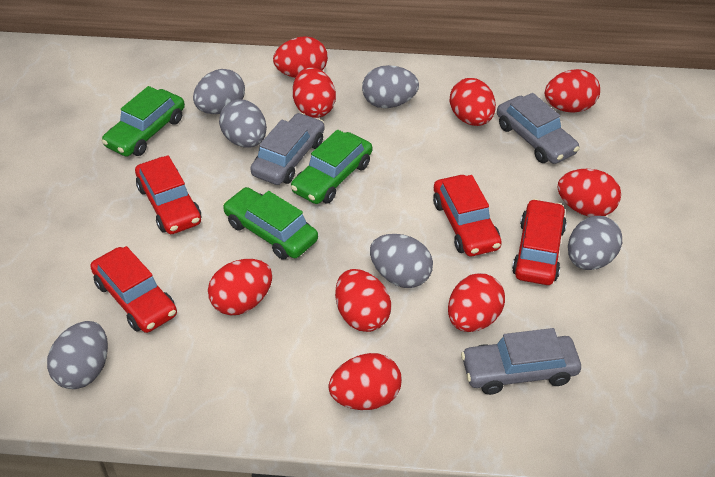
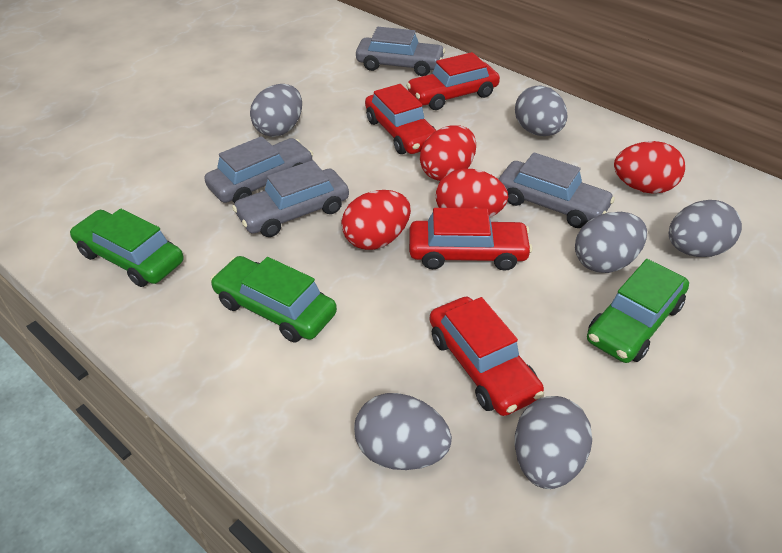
grey car: 3 -> 4
red egg: 9 -> 4

